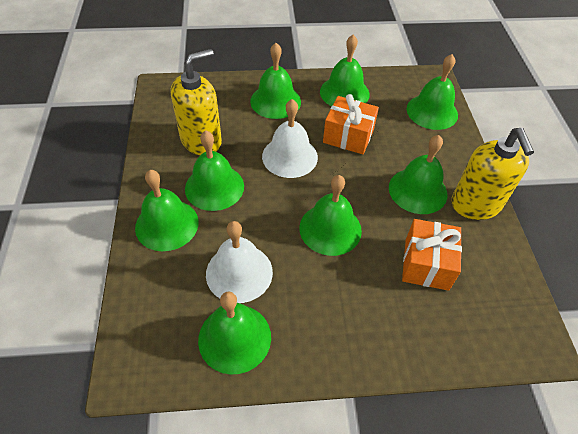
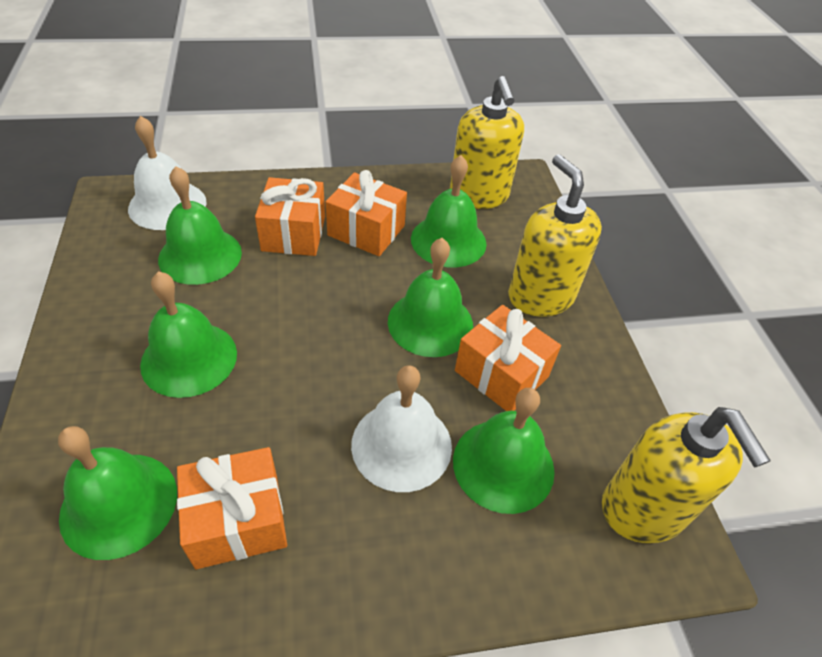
green bell: 8 -> 6
orange gift: 2 -> 4
yellow soap dispenser: 2 -> 3

